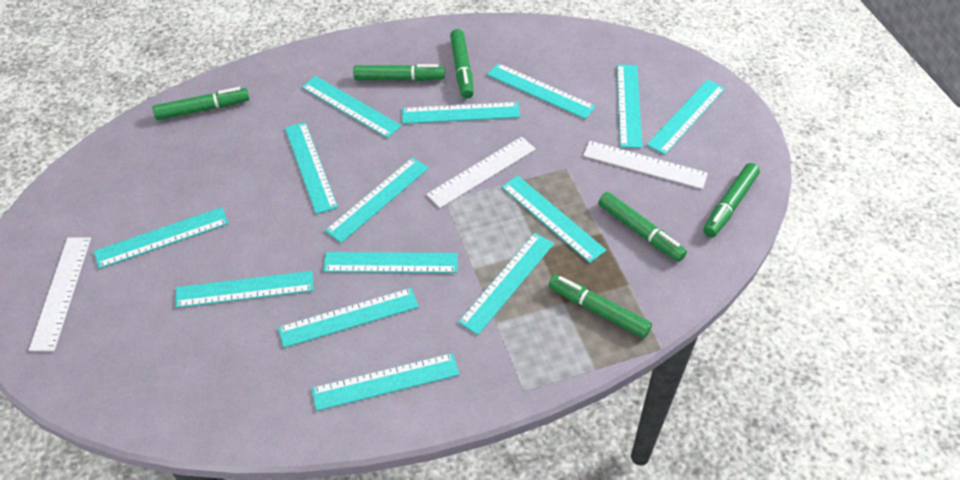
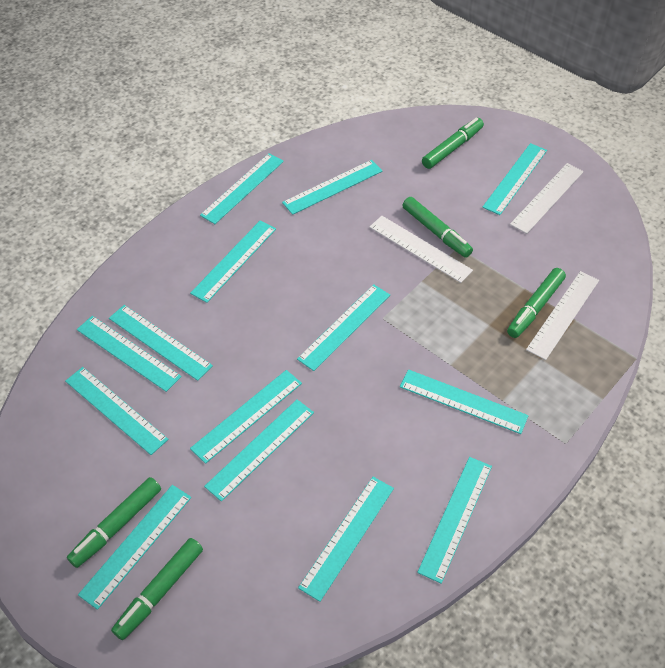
green marker: 6 -> 5

